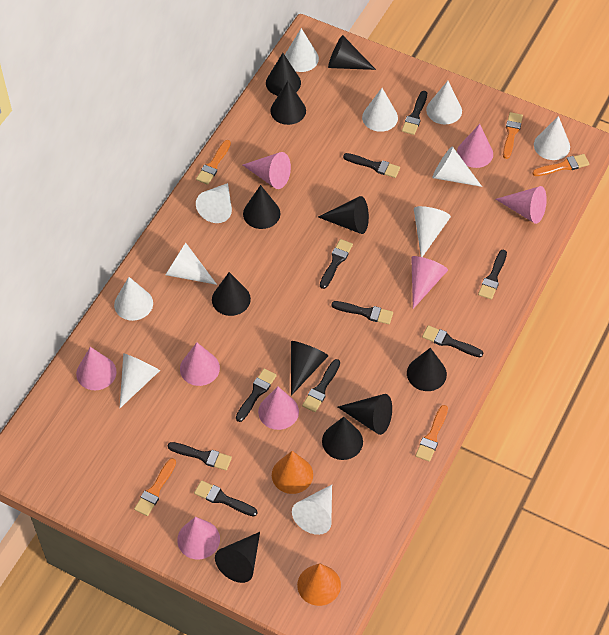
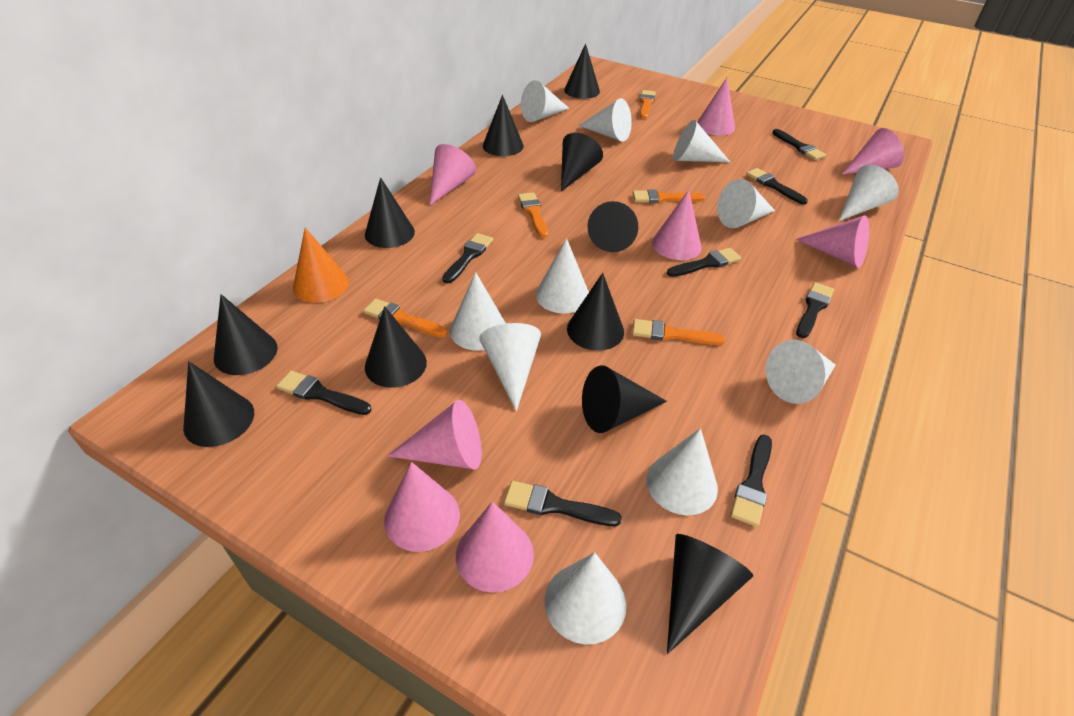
black brush: 10 -> 8
orange cone: 2 -> 1

